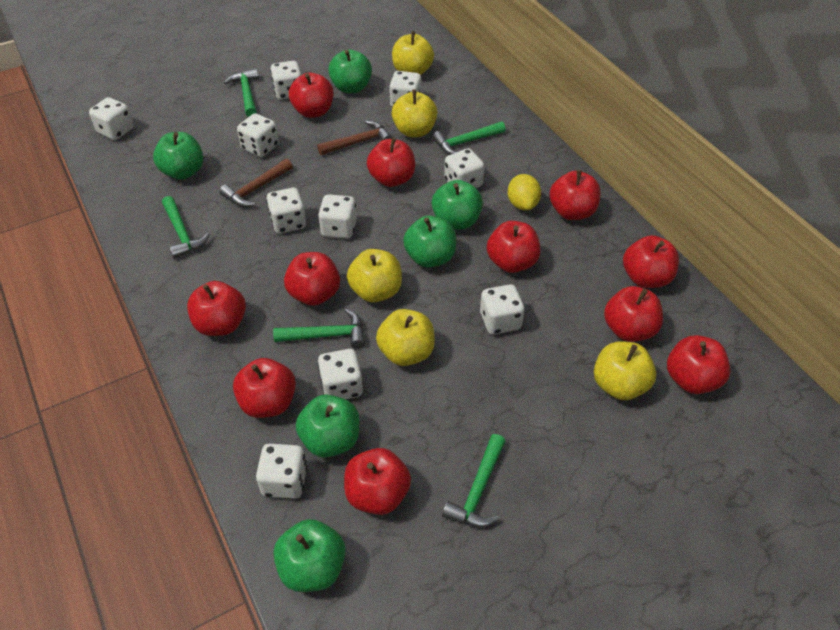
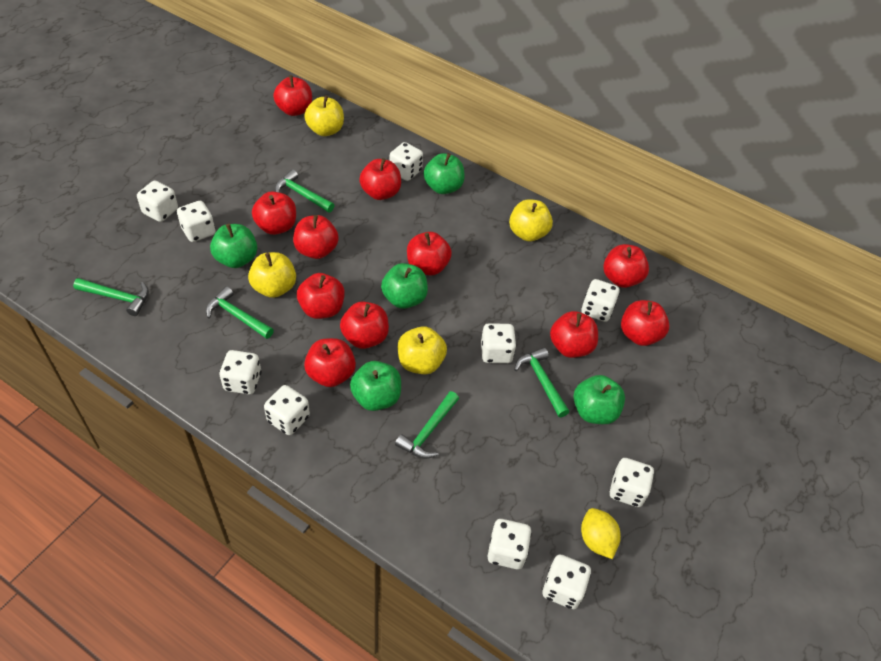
brown hammer: 2 -> 0
green apple: 6 -> 5
yellow apple: 5 -> 4

